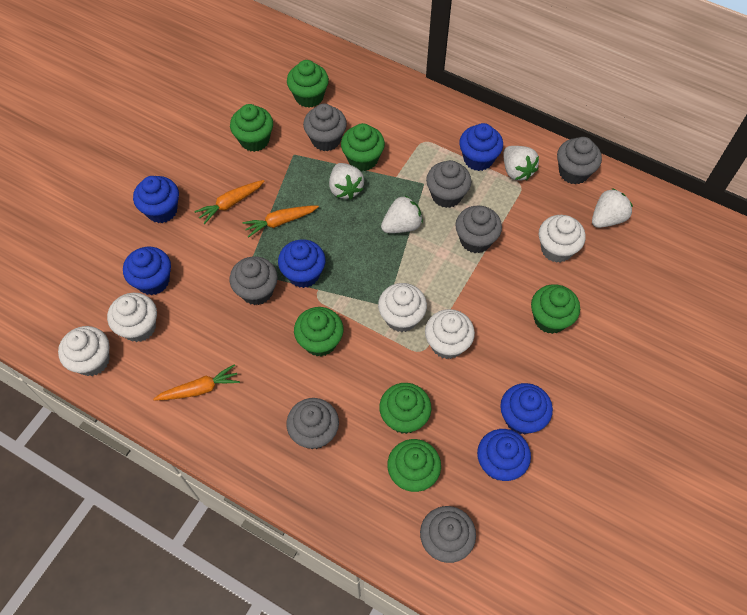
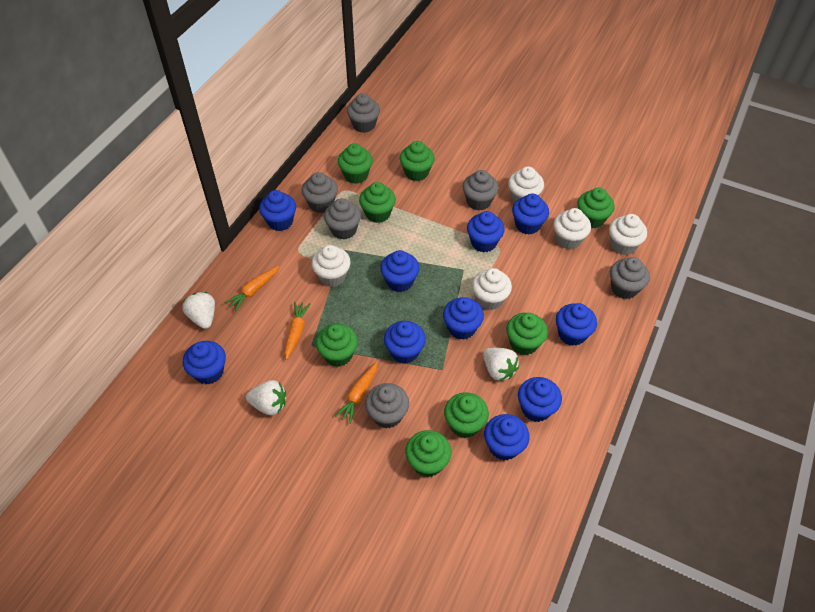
blue cupcake: 6 -> 10
green cupcake: 7 -> 8
grey cupcake: 7 -> 6
white strawberry: 4 -> 3

